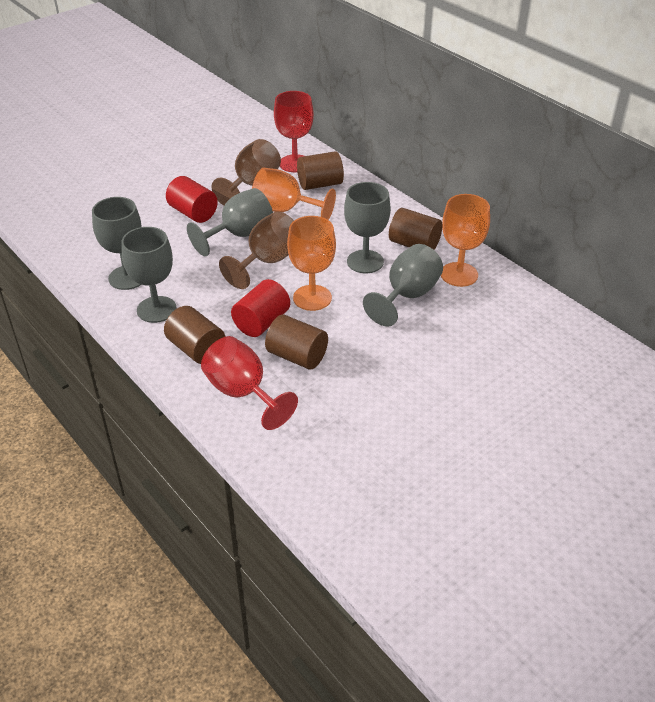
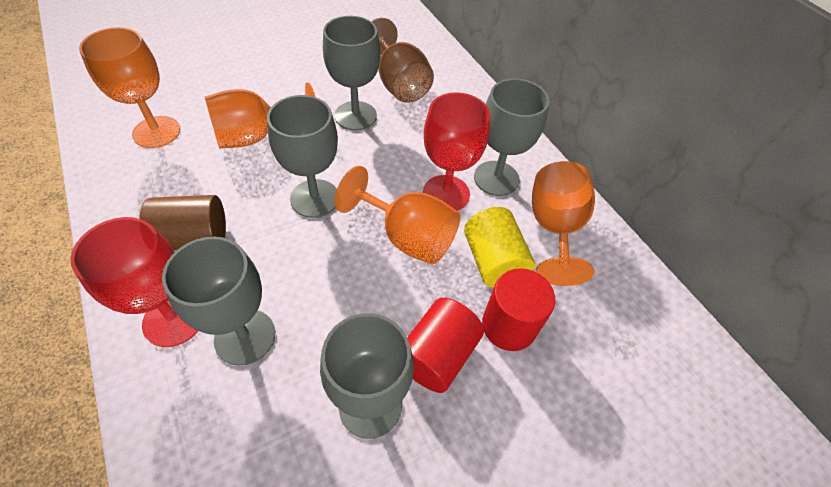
brown cylinder: 4 -> 1
brown goblet: 2 -> 1
orange goblet: 3 -> 4
yellow cylinder: 0 -> 1

